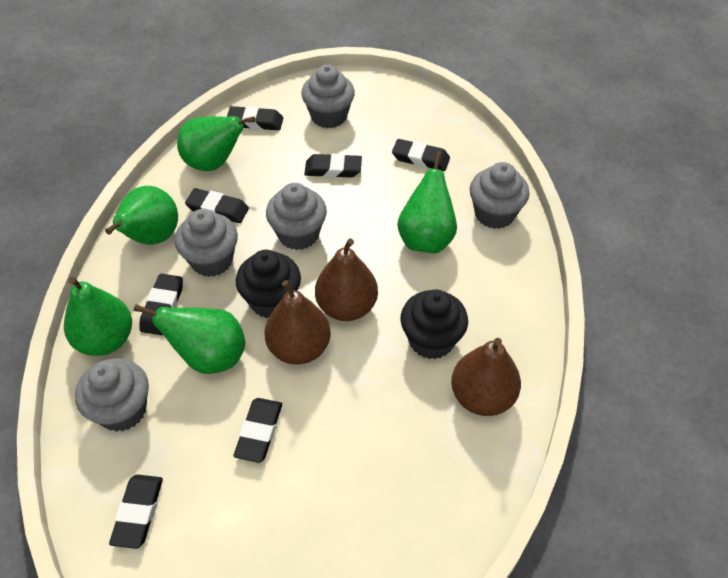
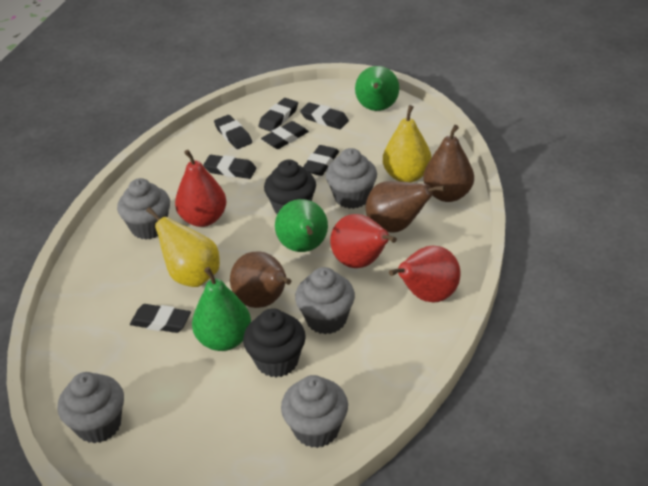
green pear: 5 -> 3
red pear: 0 -> 3
yellow pear: 0 -> 2

